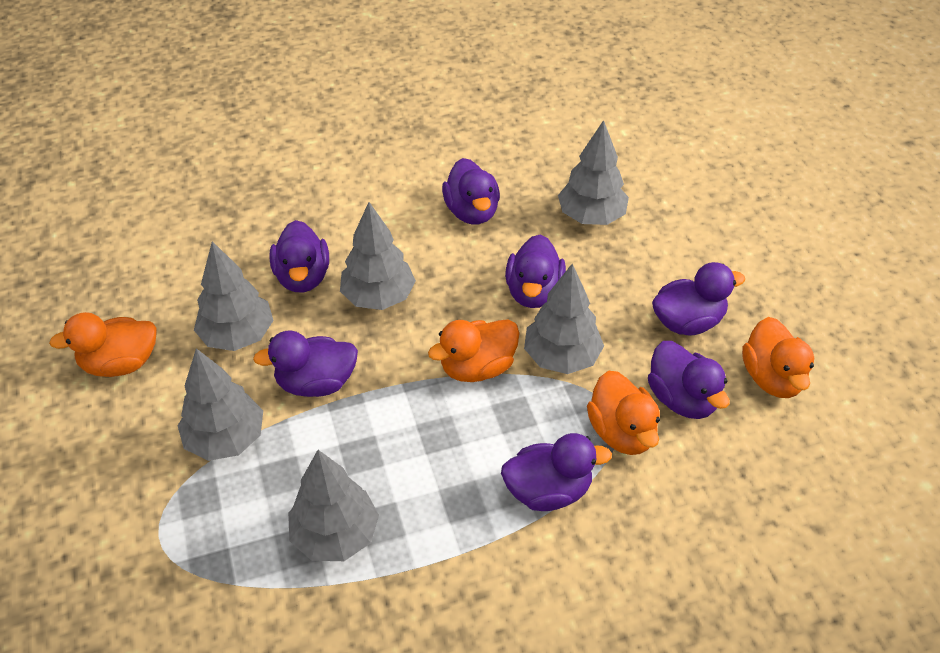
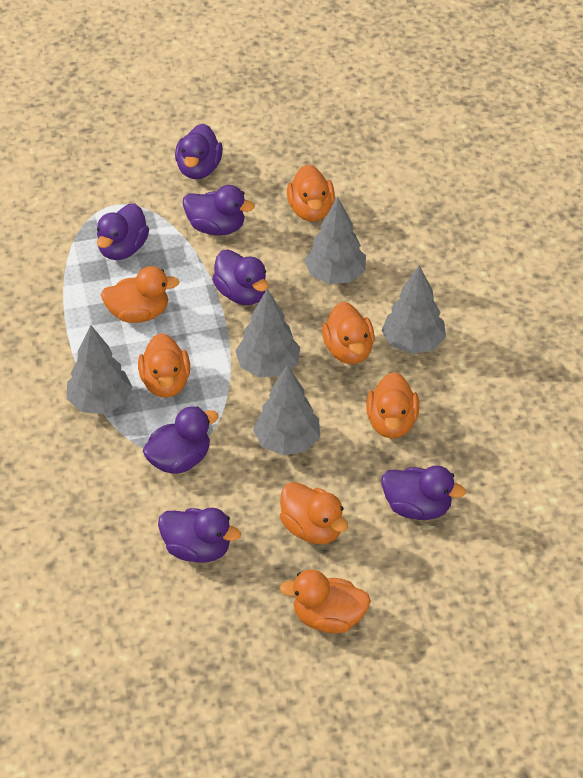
grey tree: 6 -> 5
orange duck: 4 -> 7

